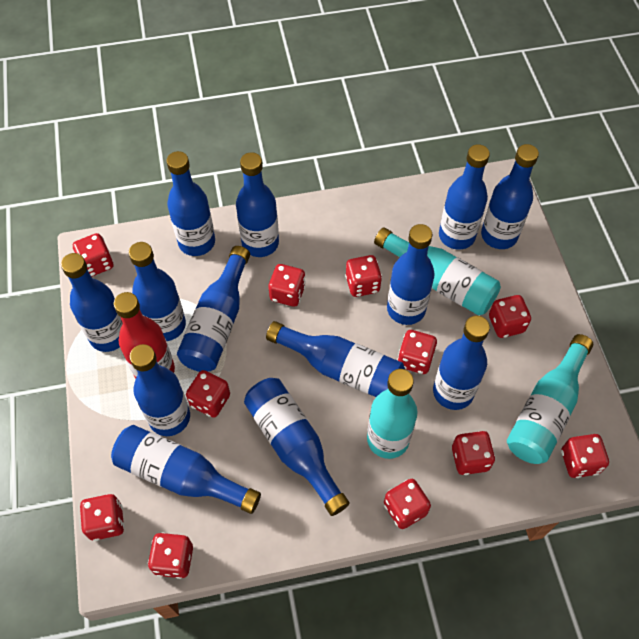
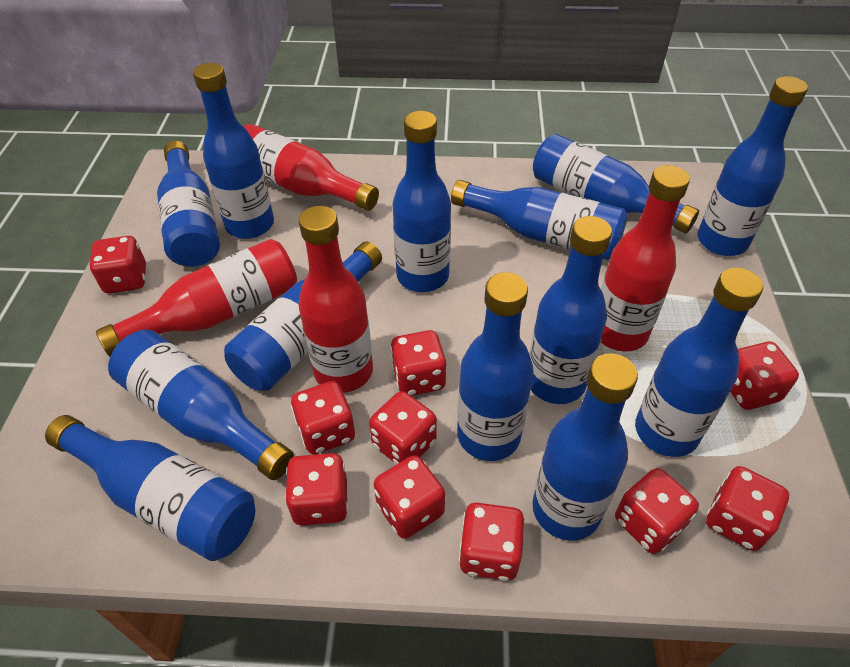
red bottle: 1 -> 4
red dice: 11 -> 10
turquoise bottle: 3 -> 0

